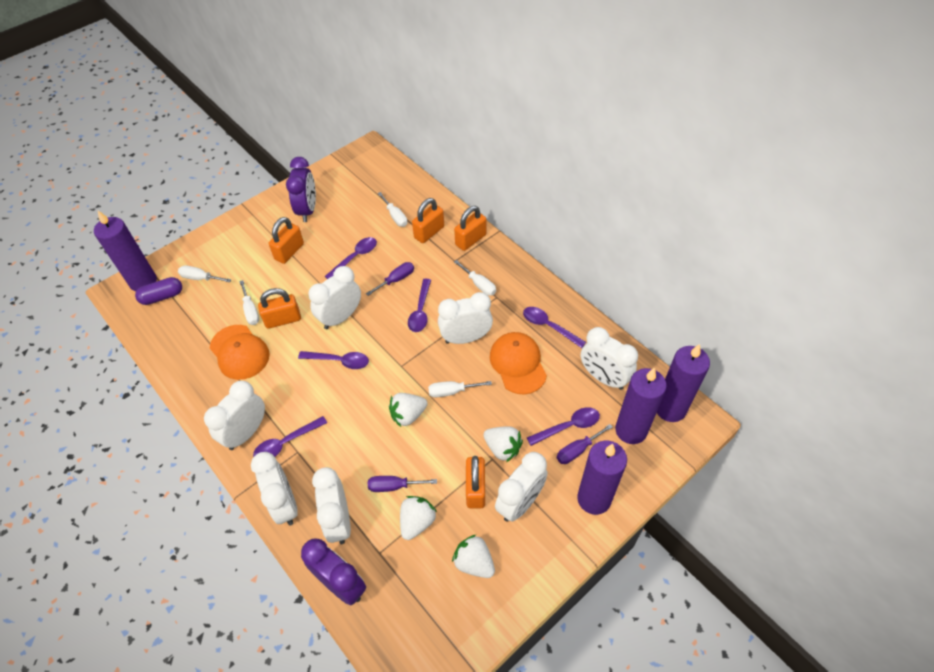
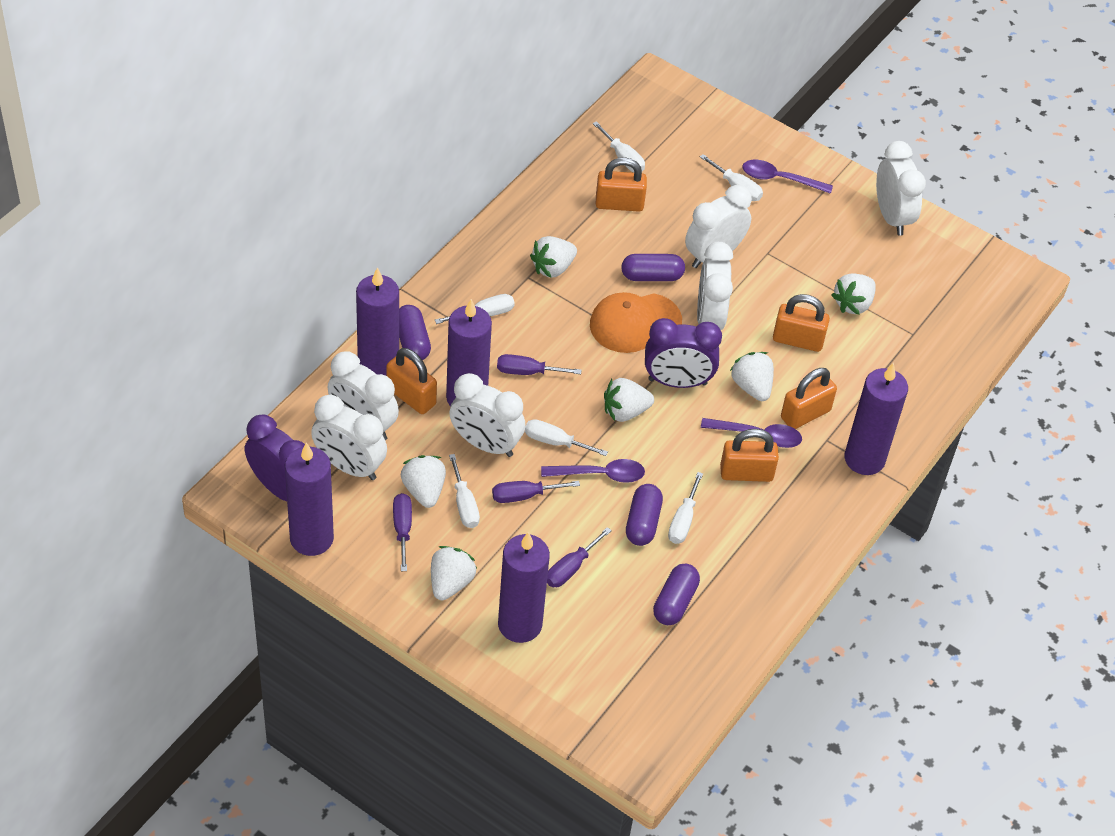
orange cap: 2 -> 1
purple candle: 4 -> 5
purple capsule: 1 -> 4
purple screwdriver: 3 -> 4
purple spoon: 6 -> 3
white clock: 7 -> 6
white screwdriver: 5 -> 6
white strawberry: 4 -> 6

